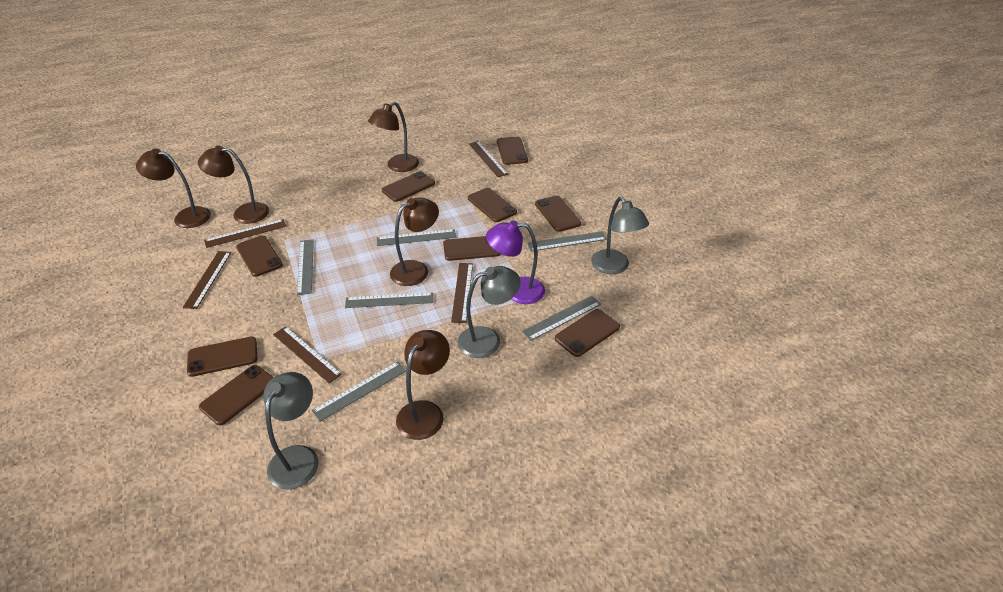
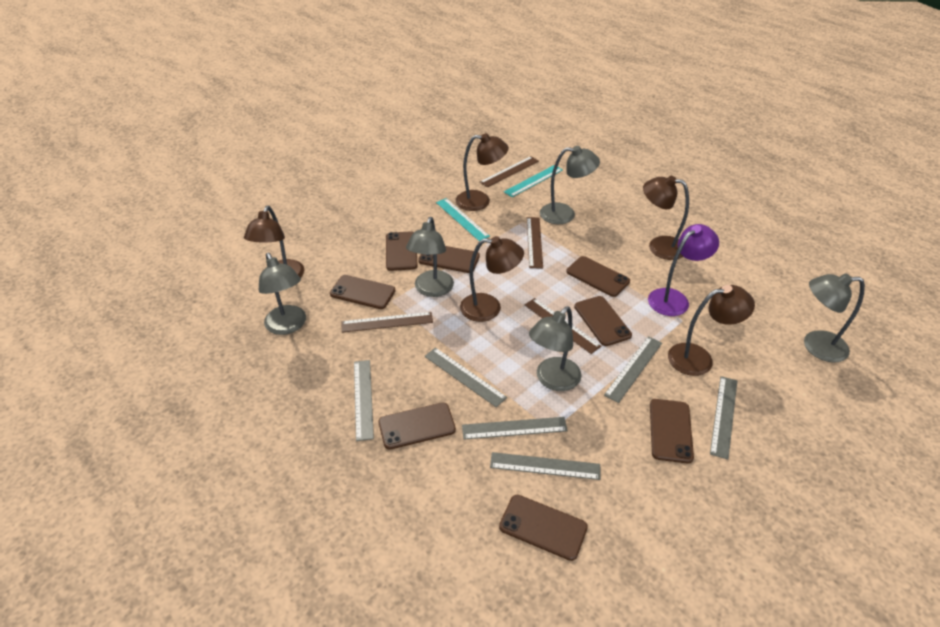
brown phone: 9 -> 8
brown ruler: 5 -> 4
grey lamp: 3 -> 5
turquoise ruler: 0 -> 2

